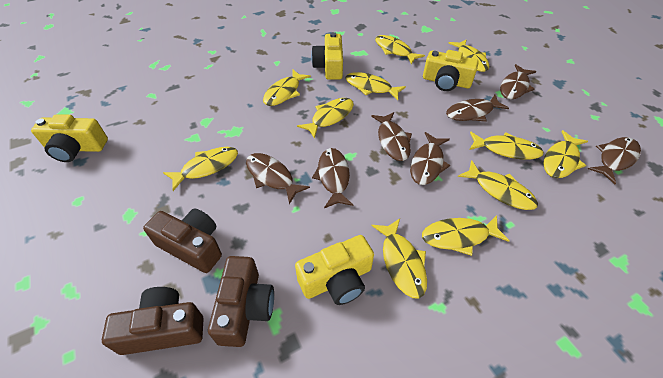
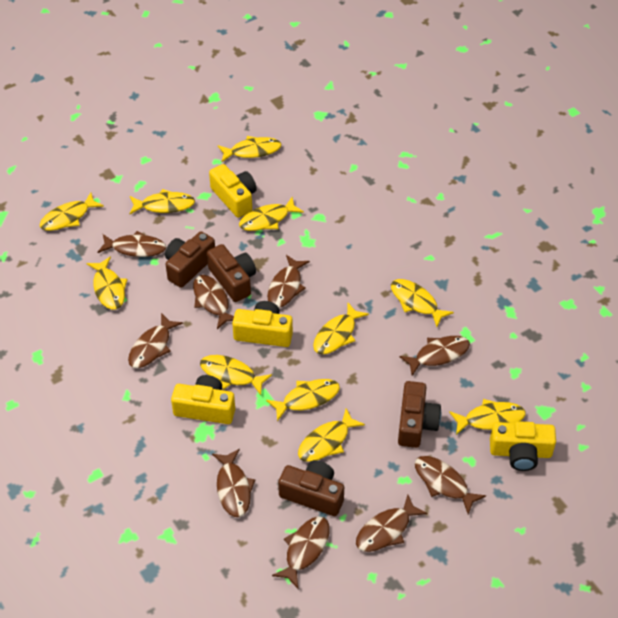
brown camera: 3 -> 4
brown fish: 7 -> 9

